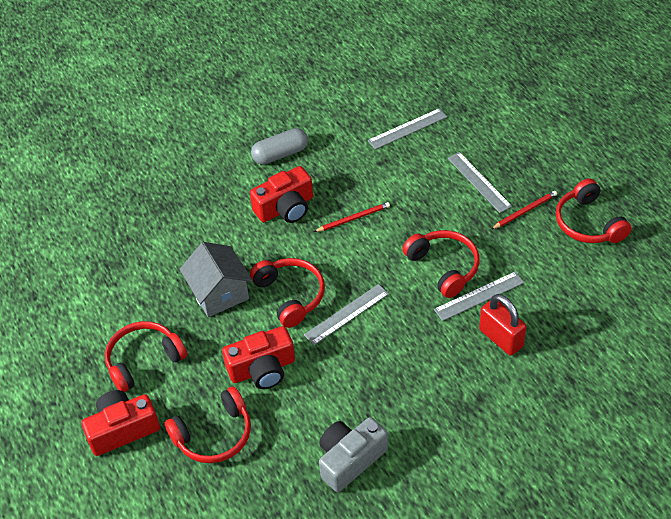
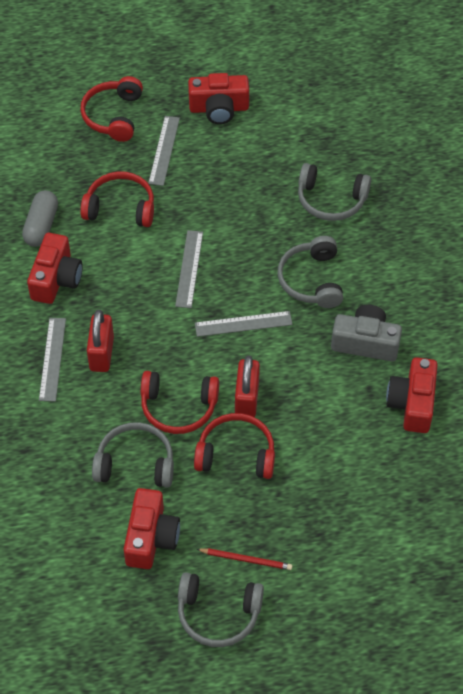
grey headphones: 0 -> 4
grey house: 1 -> 0
red camera: 3 -> 4
red headphones: 5 -> 4
red padlock: 1 -> 2
red pencil: 2 -> 1

